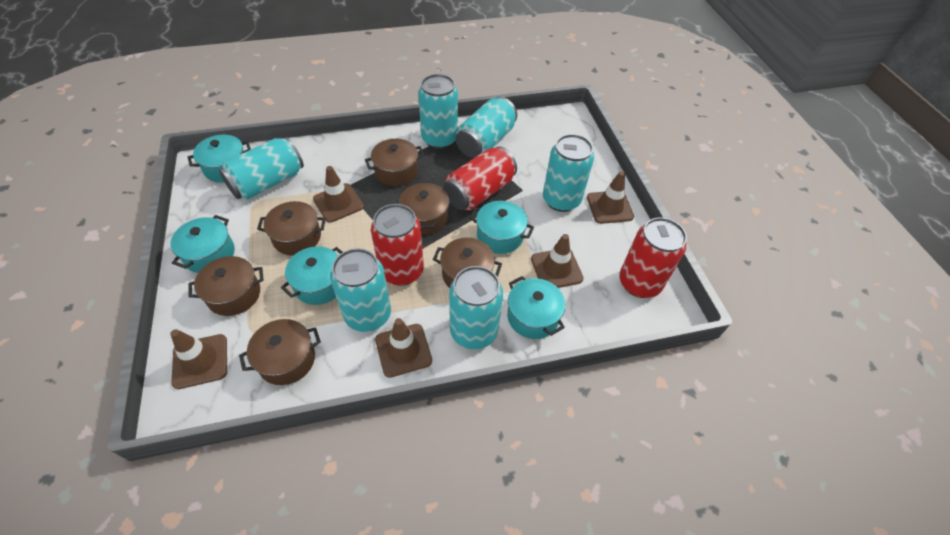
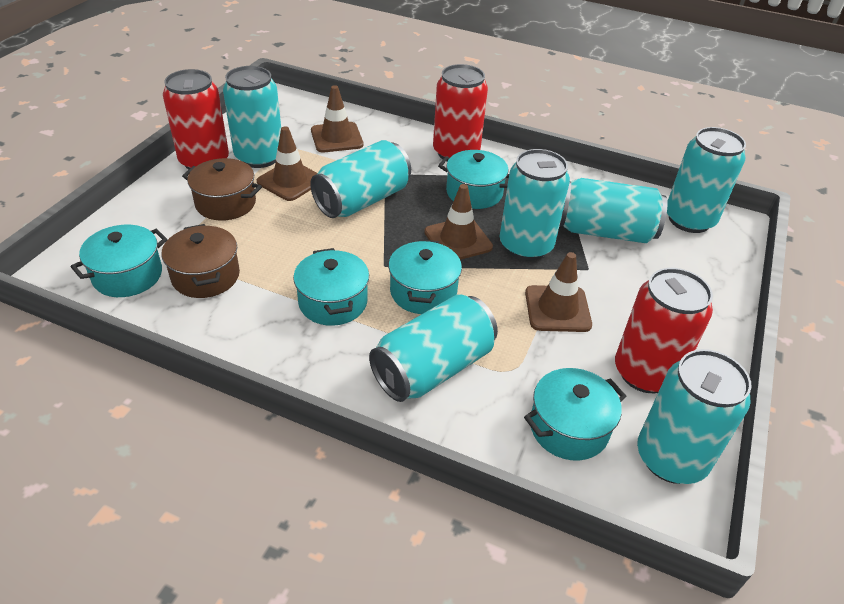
brown pot: 6 -> 2
brown traffic cone: 5 -> 4
turquoise can: 6 -> 7

